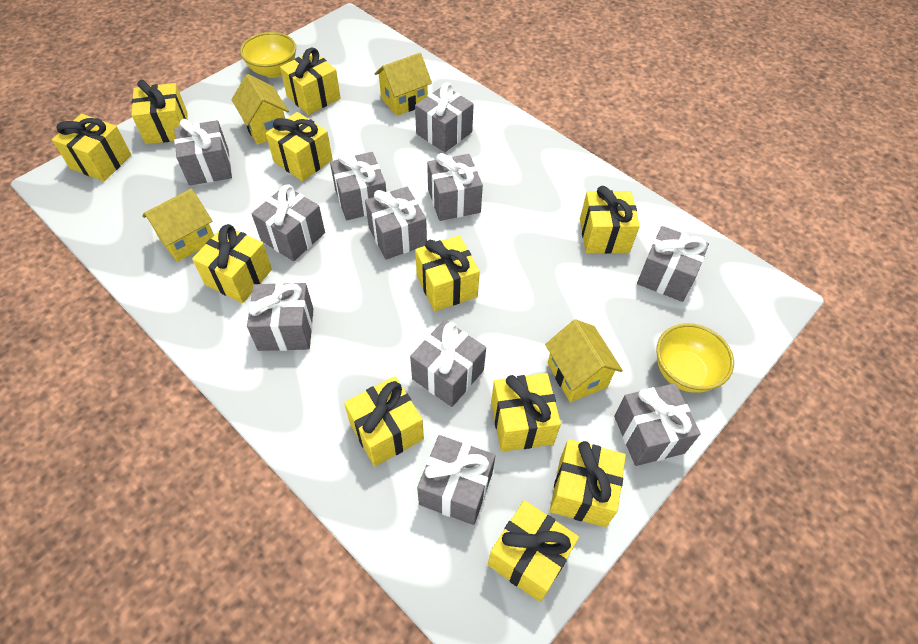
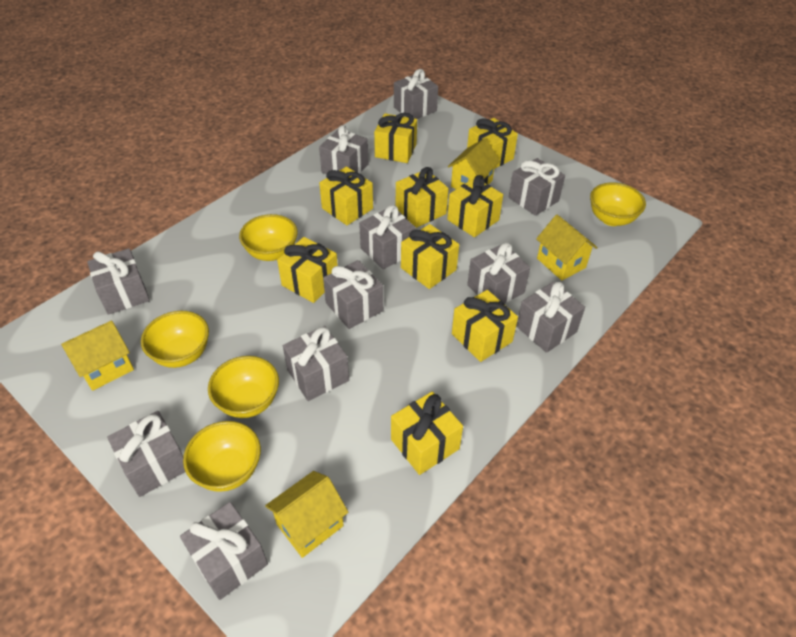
yellow bowl: 2 -> 5
yellow gift: 11 -> 9

